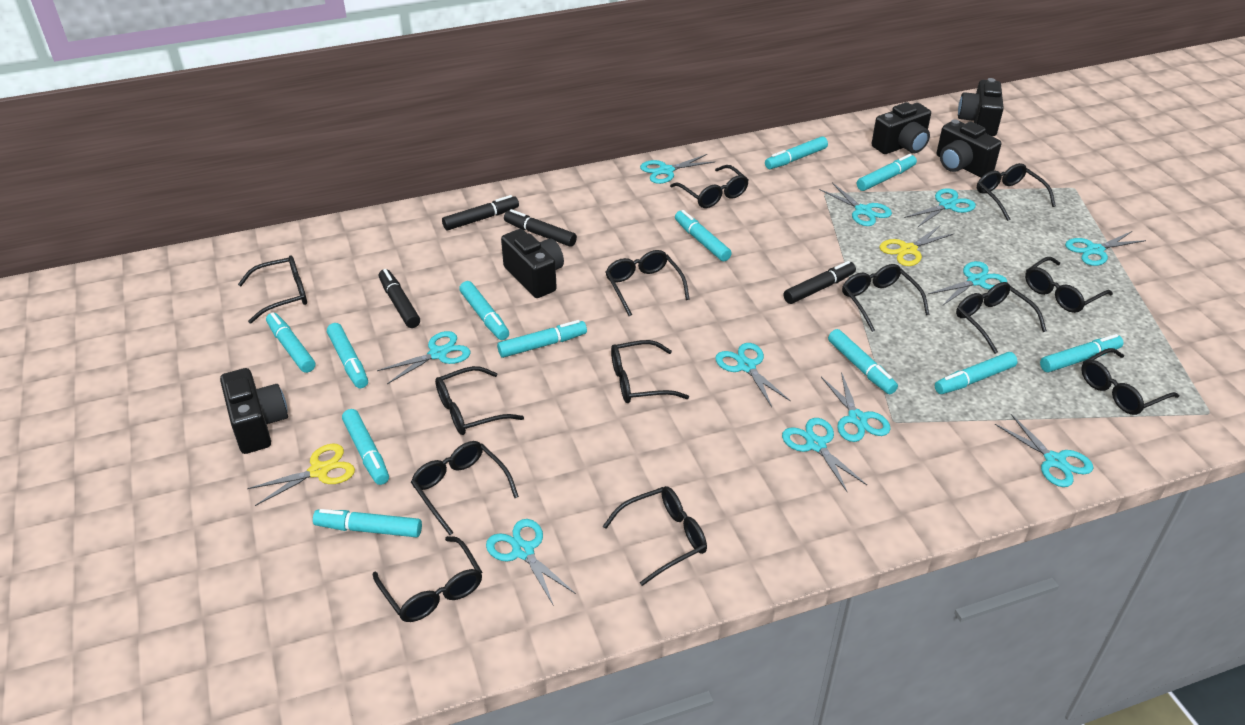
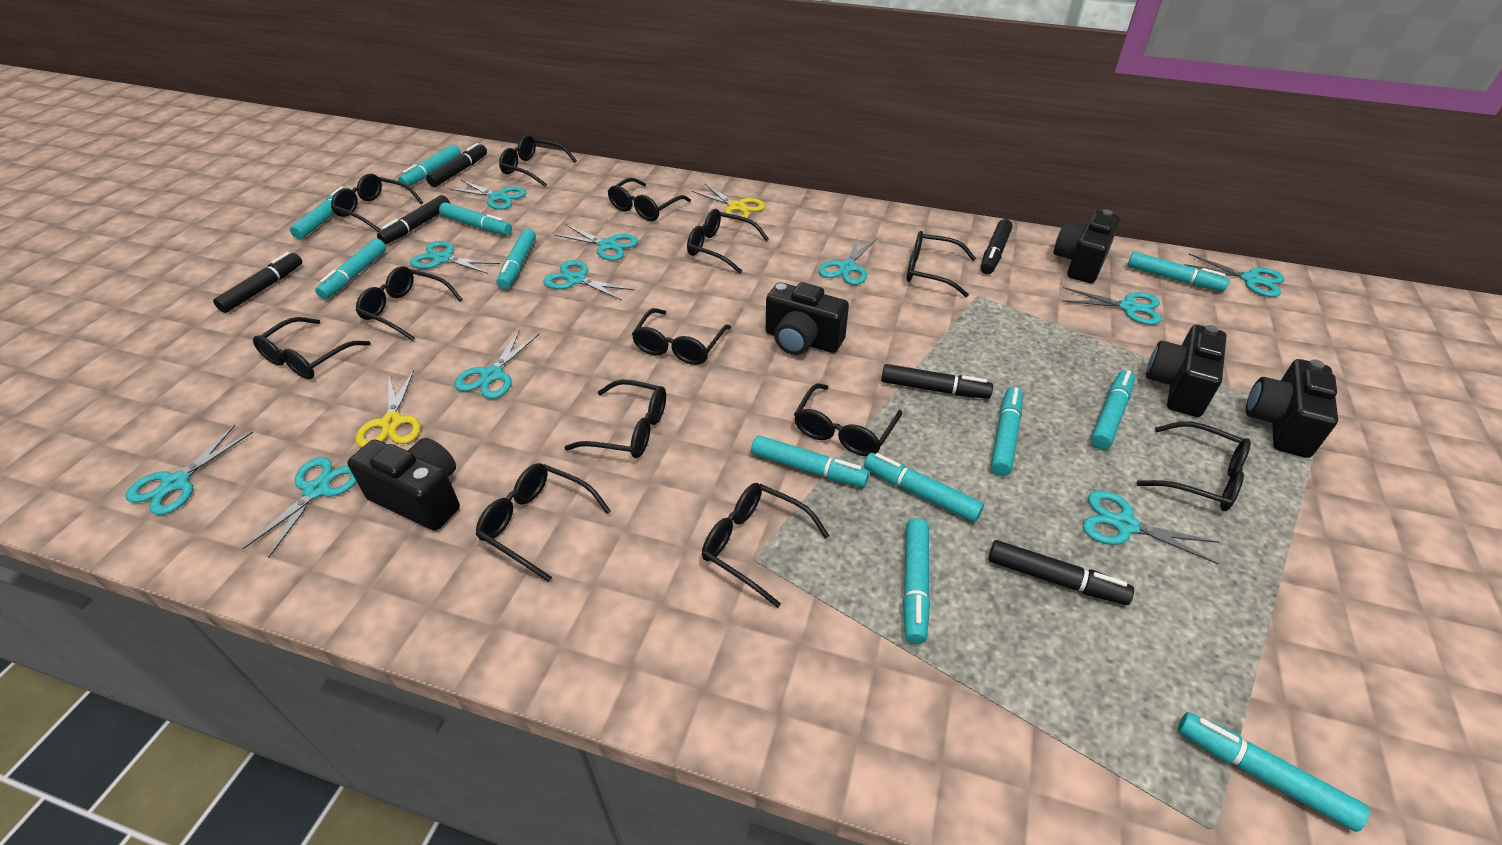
black marker: 4 -> 6

